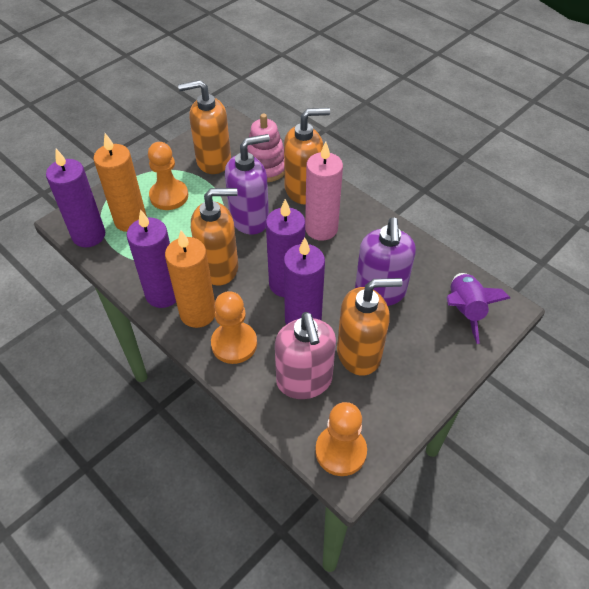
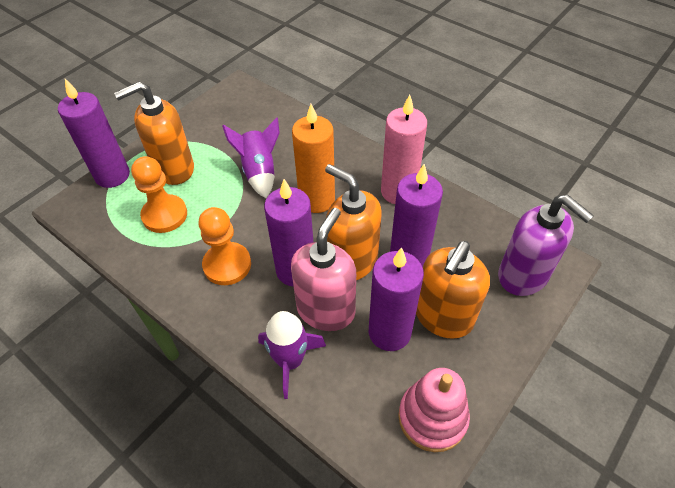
orange candle: 2 -> 1
orange pawn: 3 -> 2
orange soap dispenser: 4 -> 3
purple rocket: 1 -> 2
purple soap dispenser: 2 -> 1

